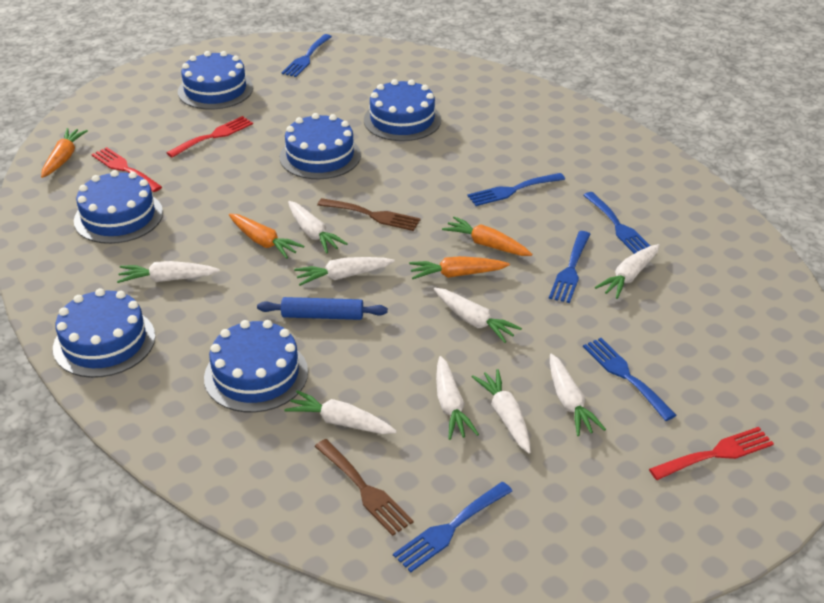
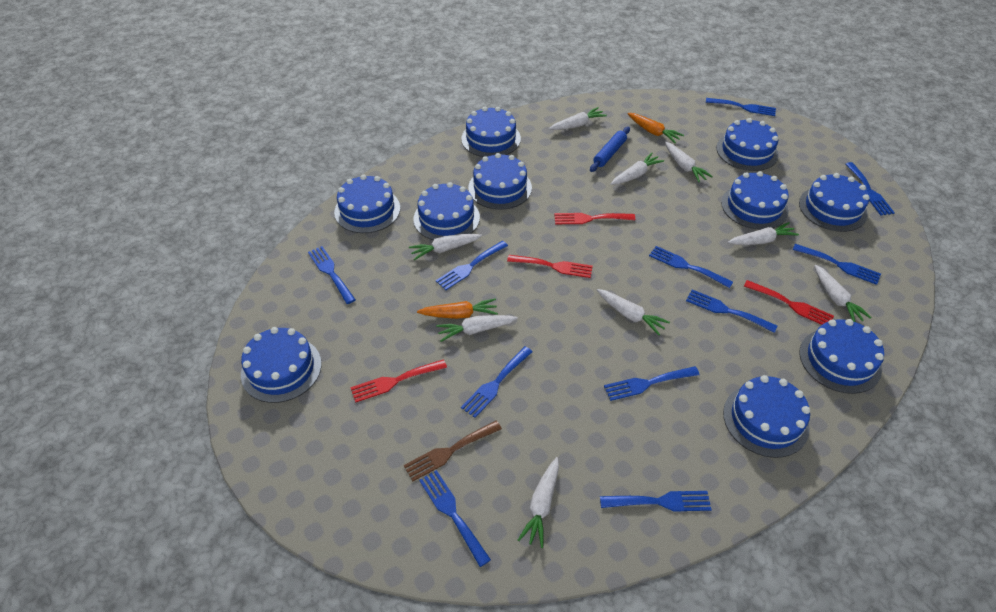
blue cake: 6 -> 10
blue fork: 6 -> 11
brown fork: 2 -> 1
orange carrot: 4 -> 2
red fork: 3 -> 4

